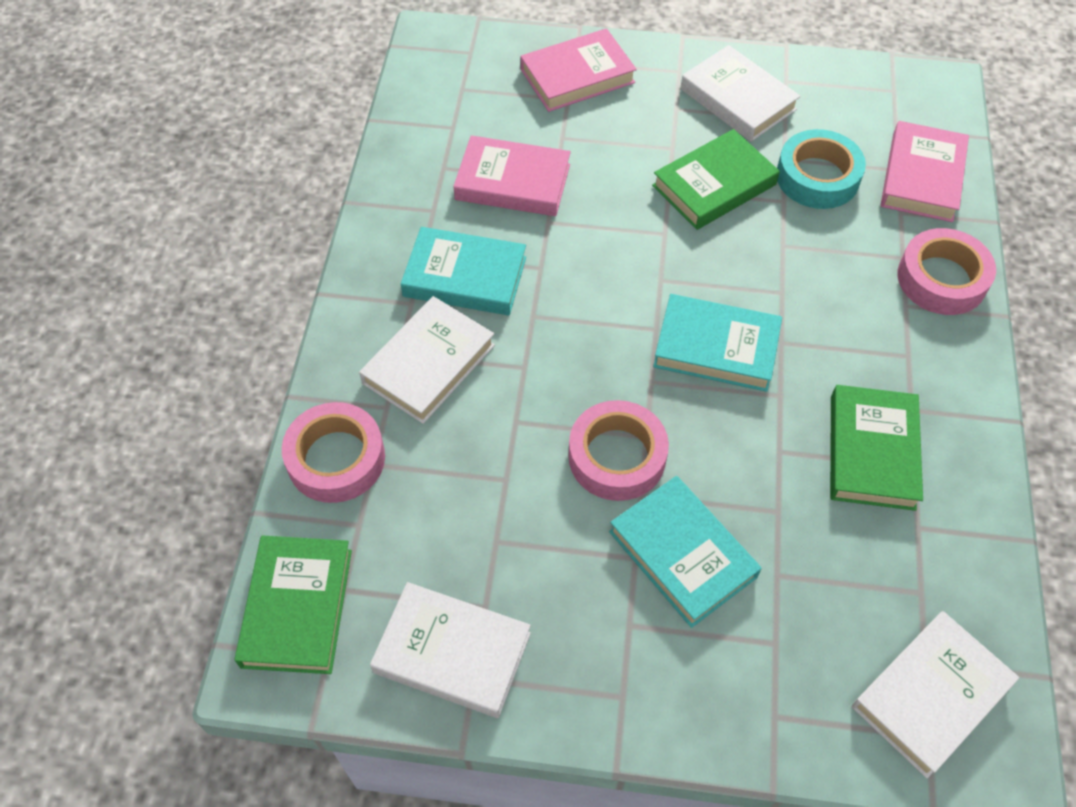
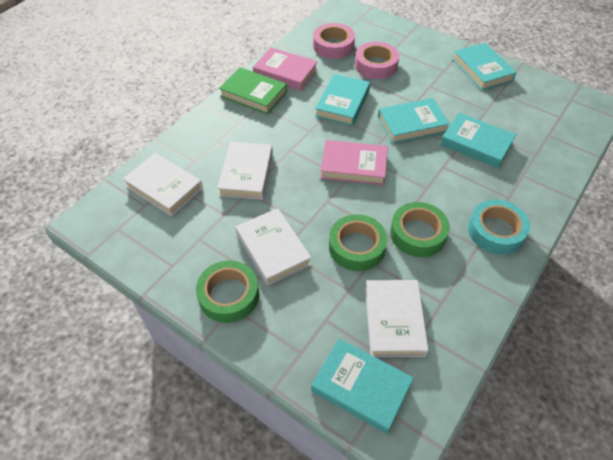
green book: 3 -> 1
green tape: 0 -> 3
pink book: 3 -> 2
pink tape: 3 -> 2
turquoise book: 3 -> 5

